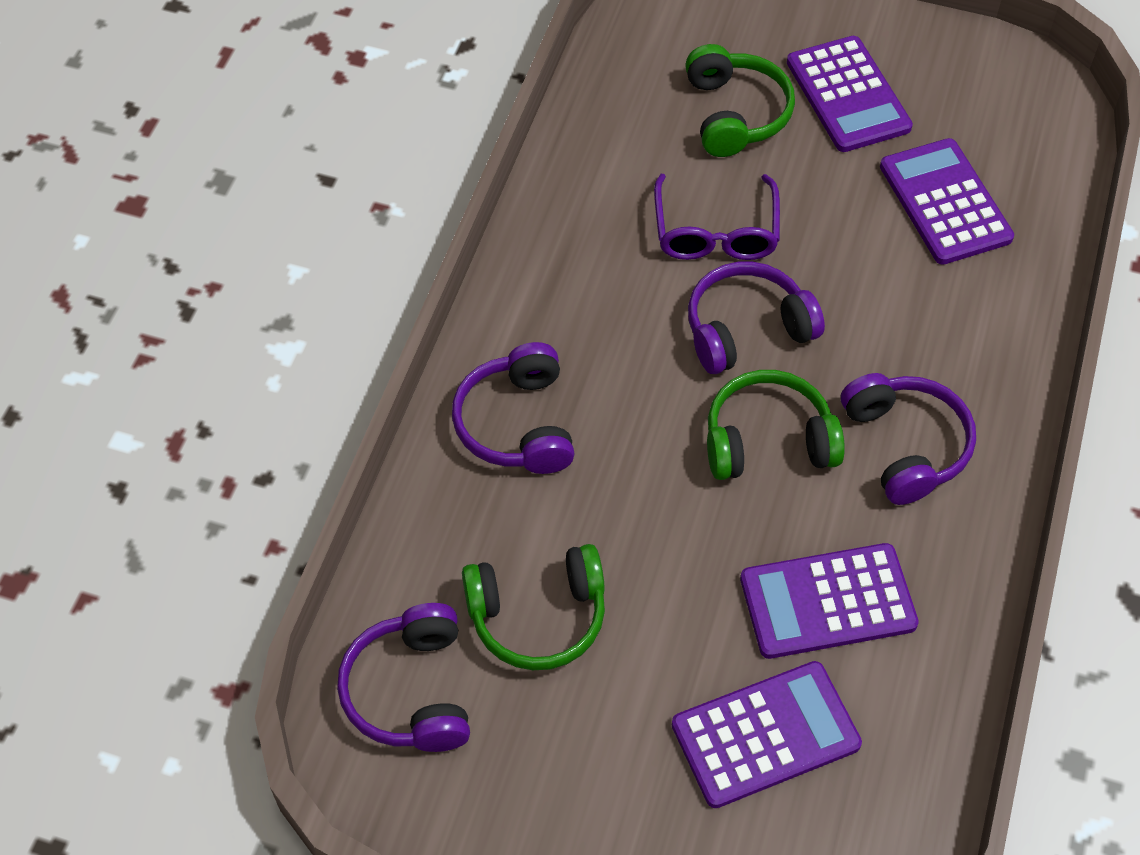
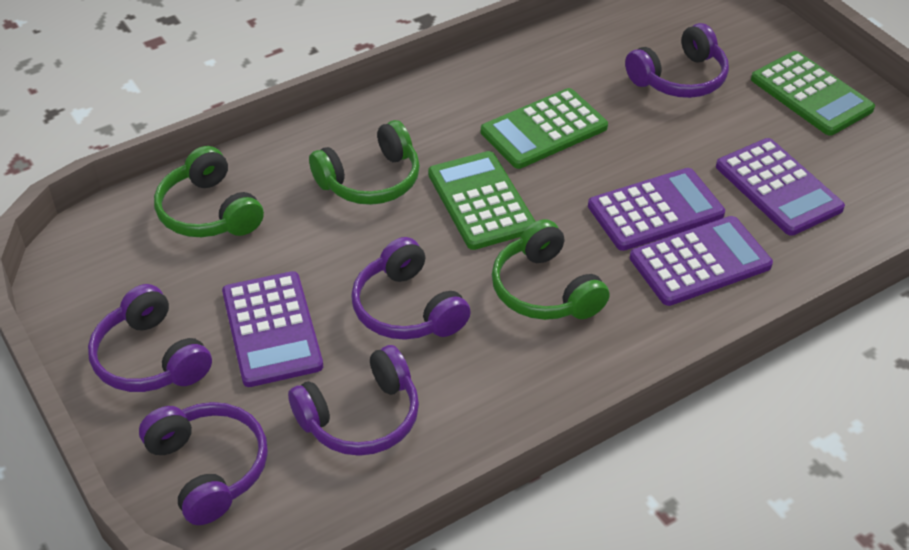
green calculator: 0 -> 3
purple glasses: 1 -> 0
purple headphones: 4 -> 5

